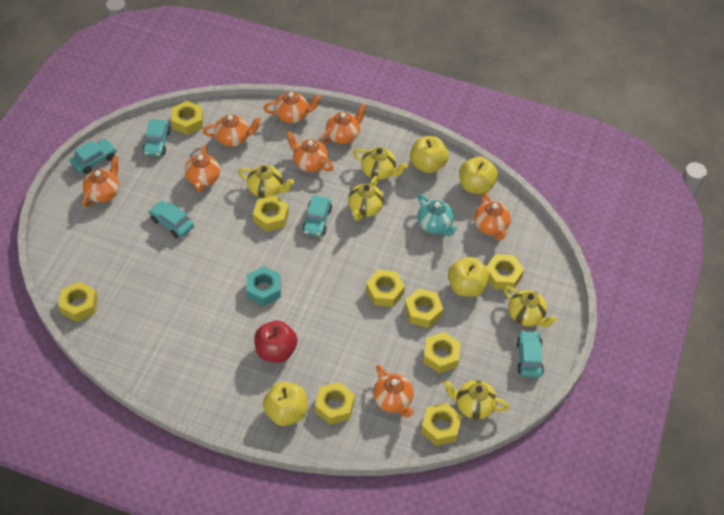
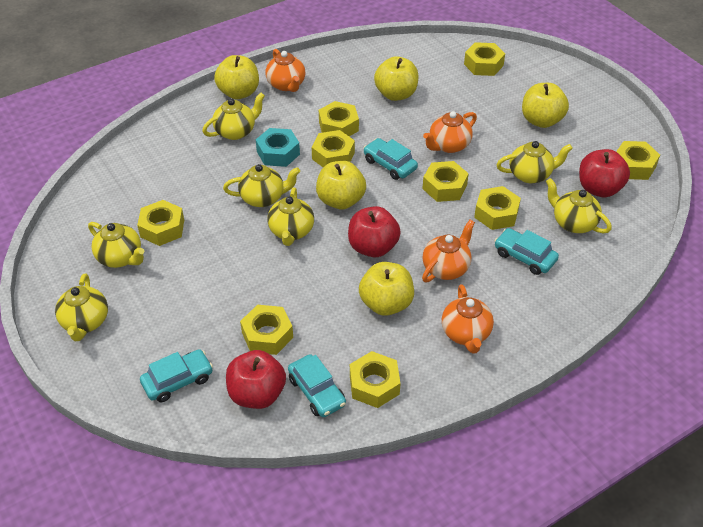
orange teapot: 8 -> 4
red apple: 1 -> 3
turquoise car: 5 -> 4
turquoise teapot: 1 -> 0
yellow apple: 4 -> 5
yellow teapot: 5 -> 7

